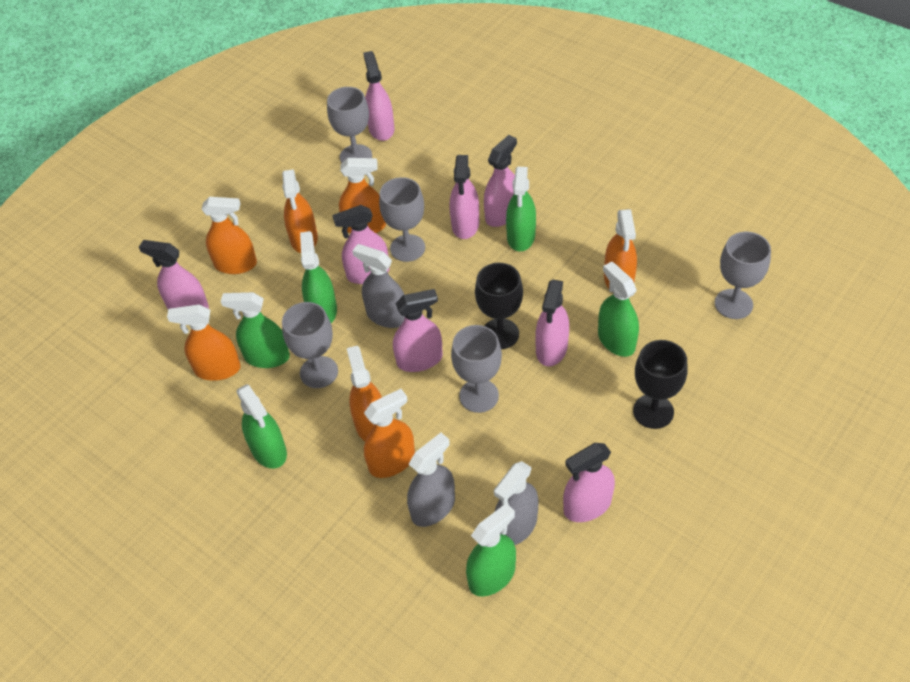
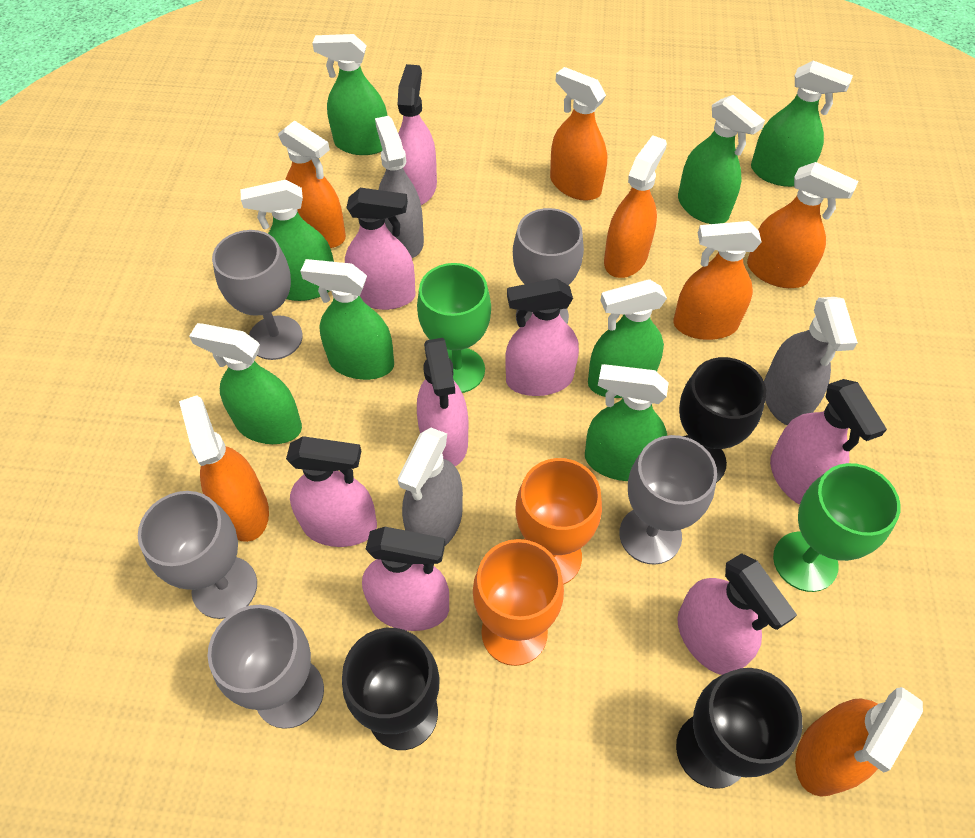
black goblet: 2 -> 3
green goblet: 0 -> 2
green spray bottle: 6 -> 8
orange goblet: 0 -> 2

